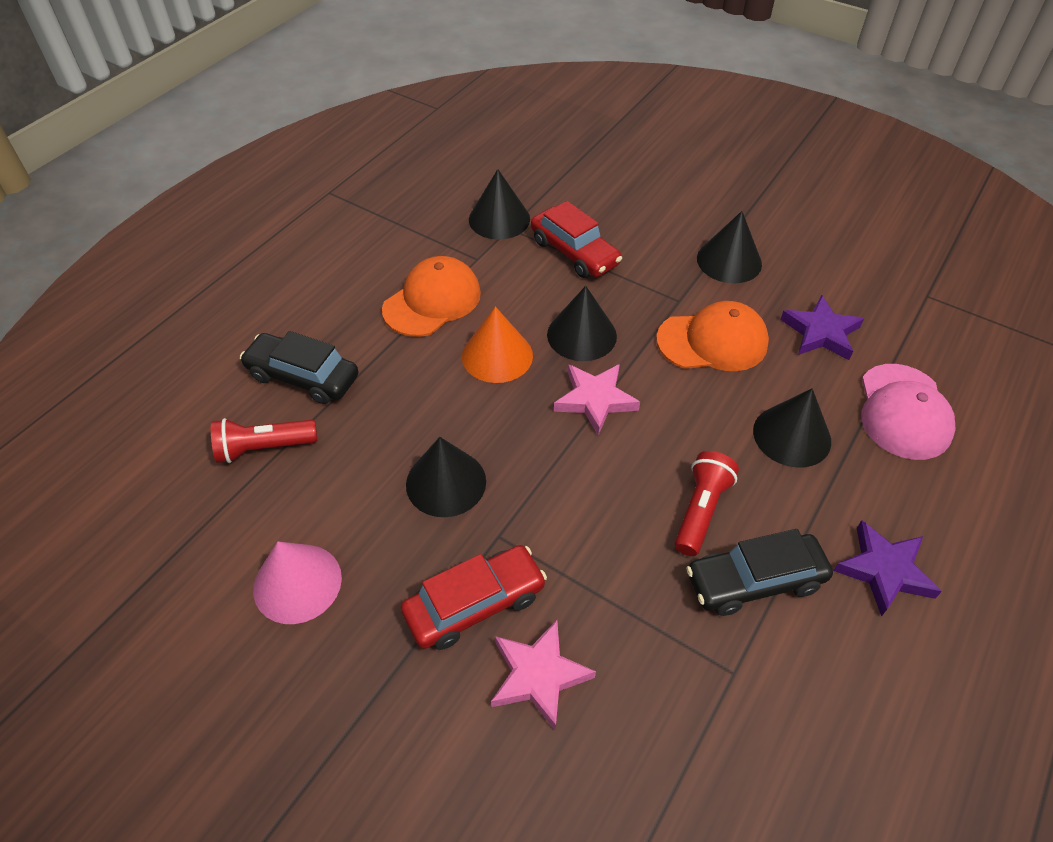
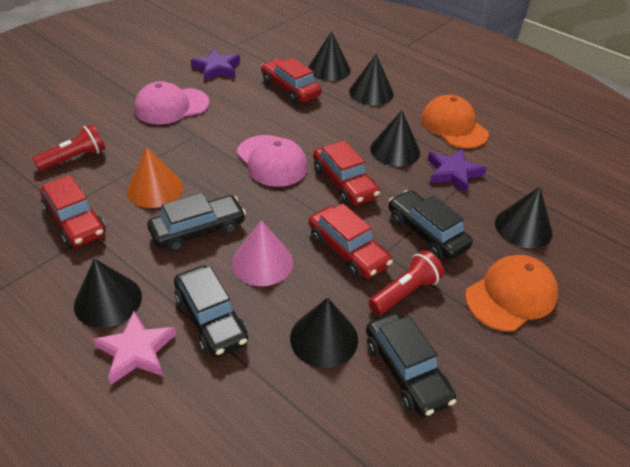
black car: 2 -> 4
black cone: 5 -> 6
pink cap: 1 -> 2
pink star: 2 -> 1
red car: 2 -> 4

